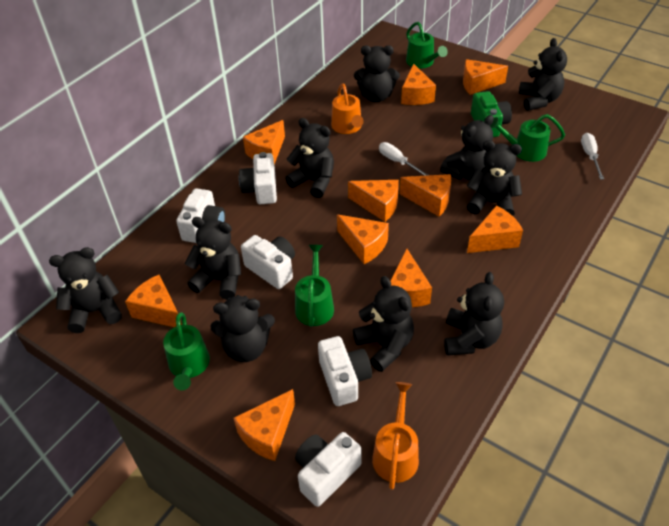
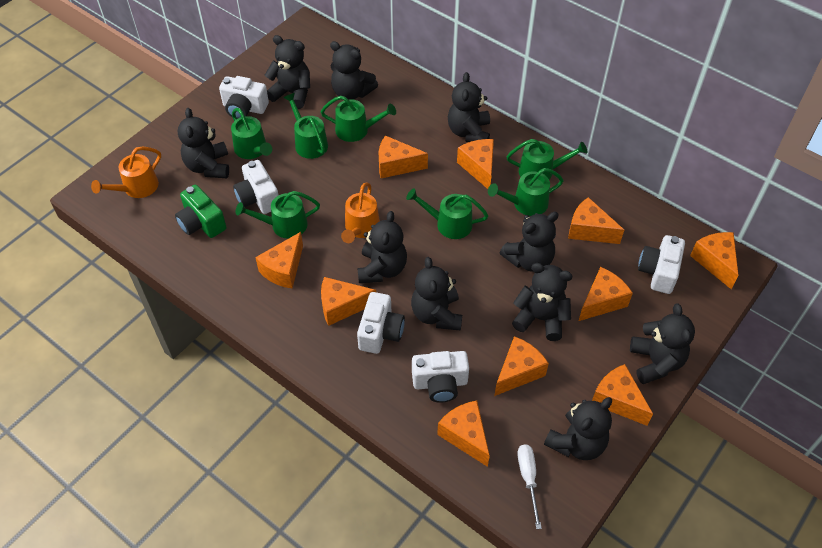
green watering can: 4 -> 7
white screwdriver: 2 -> 1

